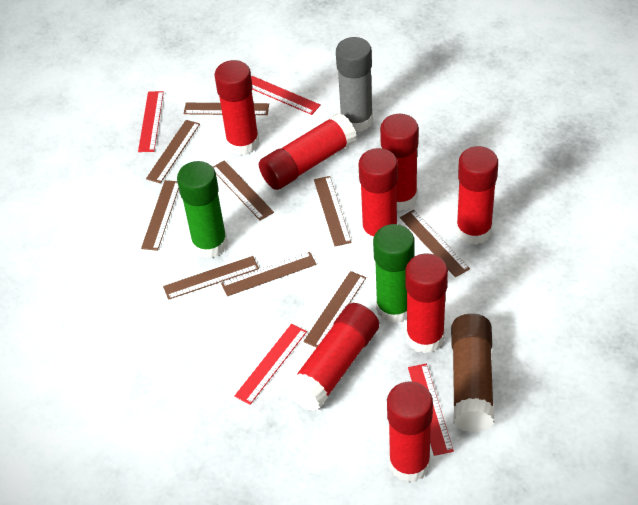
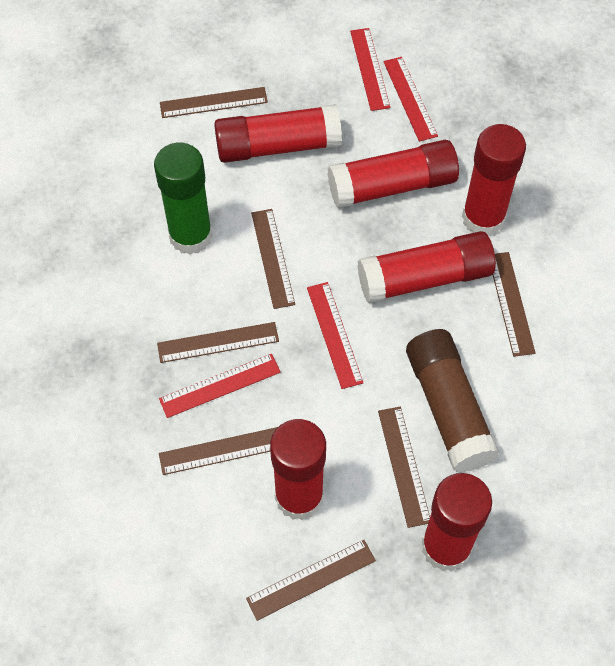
brown ruler: 9 -> 7
green glue stick: 2 -> 1
grey glue stick: 1 -> 0
red glue stick: 8 -> 6

